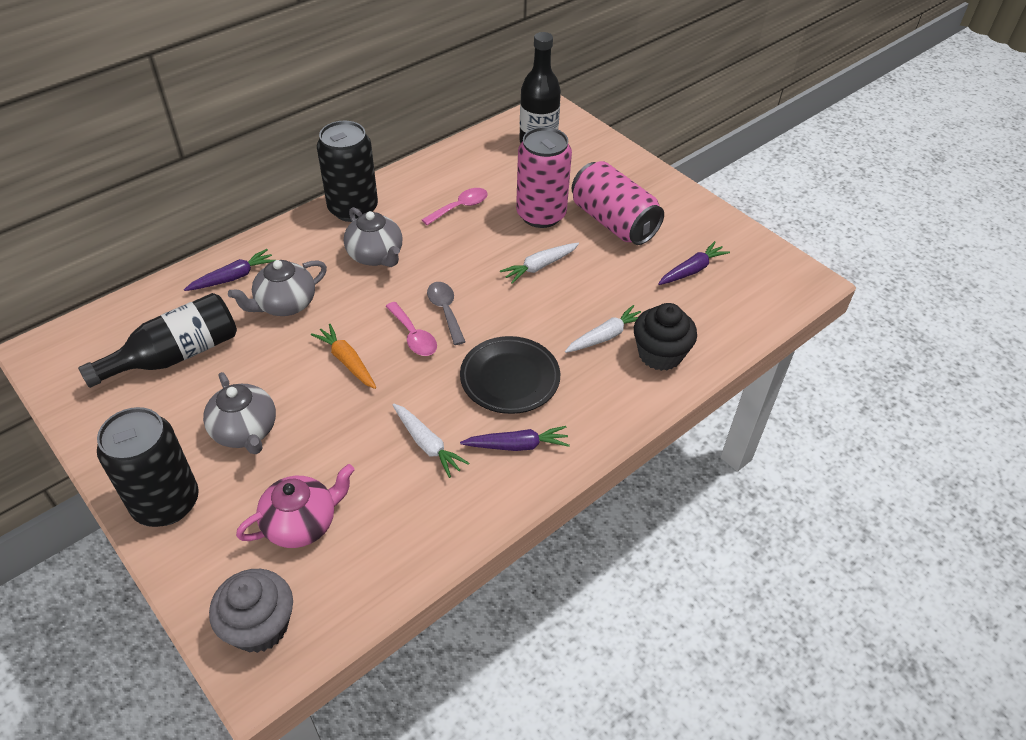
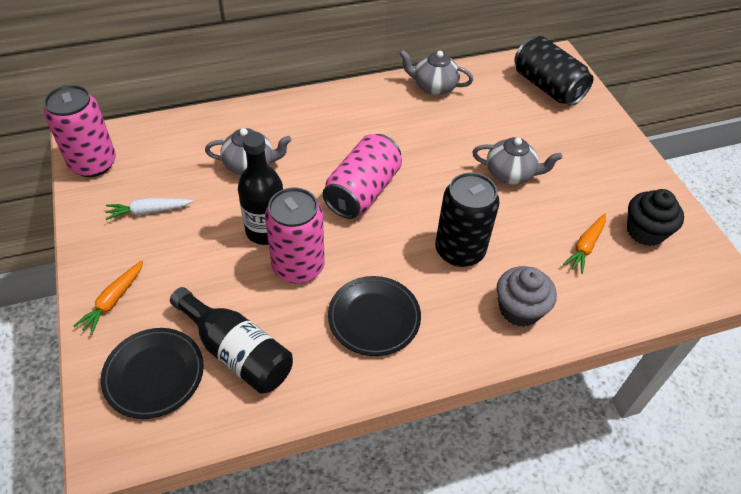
black plate: 1 -> 2
grey spoon: 1 -> 0
orange carrot: 1 -> 2
pink can: 2 -> 3
pink spoon: 2 -> 0
pink teapot: 1 -> 0
purple carrot: 3 -> 0
white carrot: 3 -> 1

